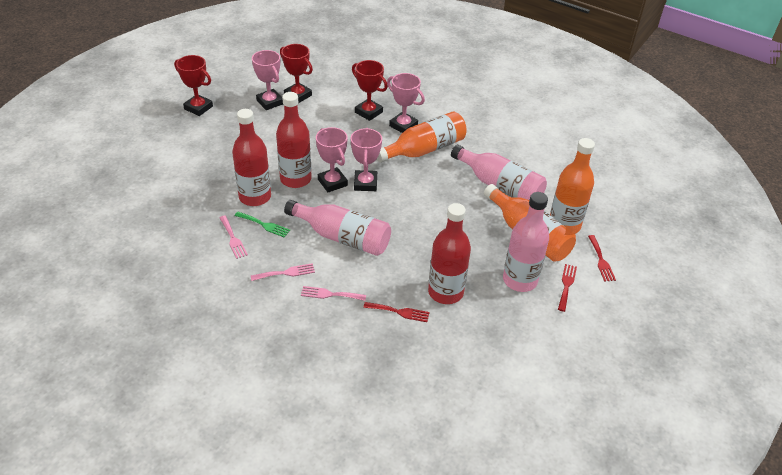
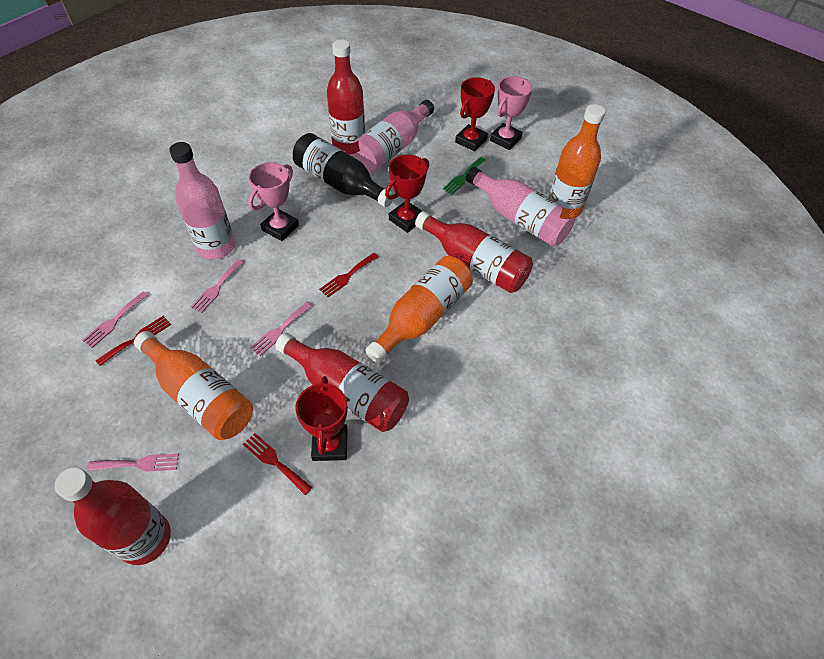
black bottle: 0 -> 1
pink fork: 3 -> 4
pink trophy: 4 -> 2
red bottle: 3 -> 4

